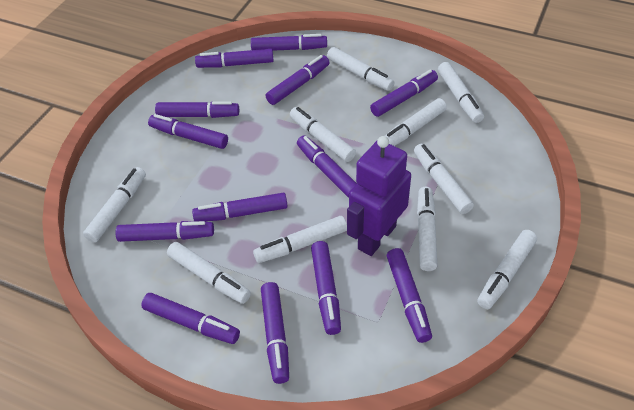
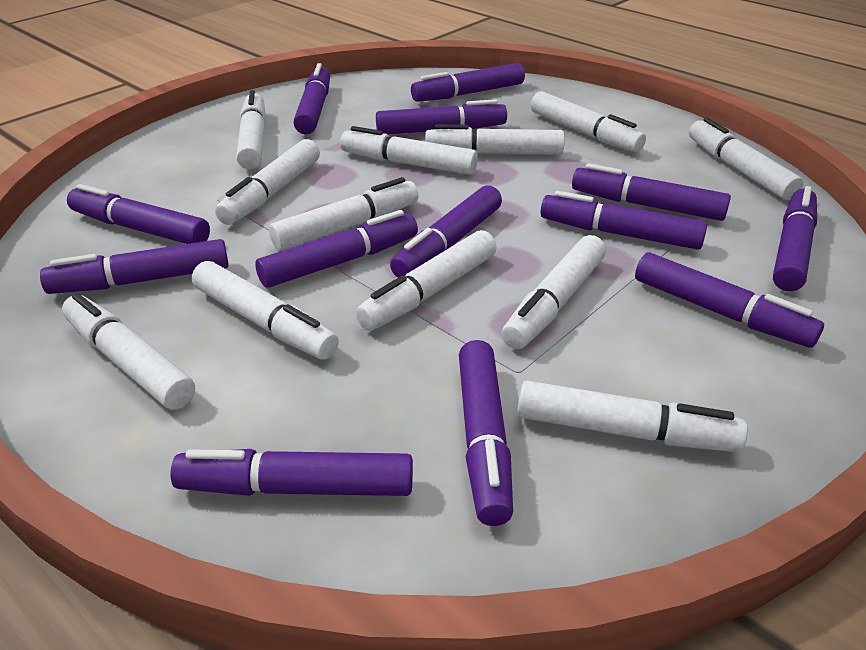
purple robot: 1 -> 0
white marker: 10 -> 12

